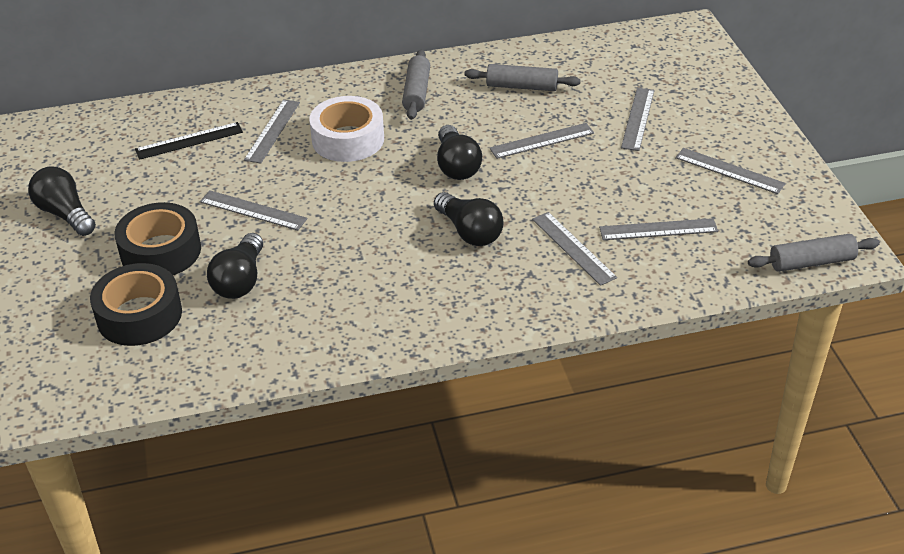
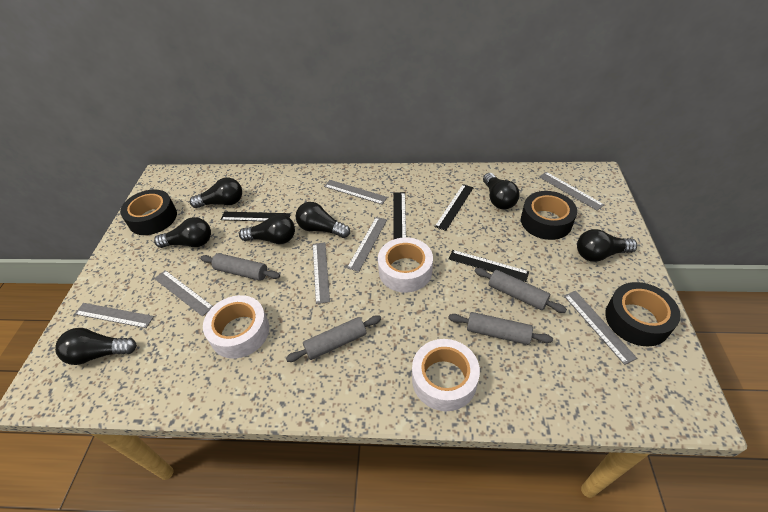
black light bulb: 4 -> 7
black ruler: 1 -> 4
black tape: 2 -> 3
grey rolling pin: 3 -> 4
white tape: 1 -> 3

